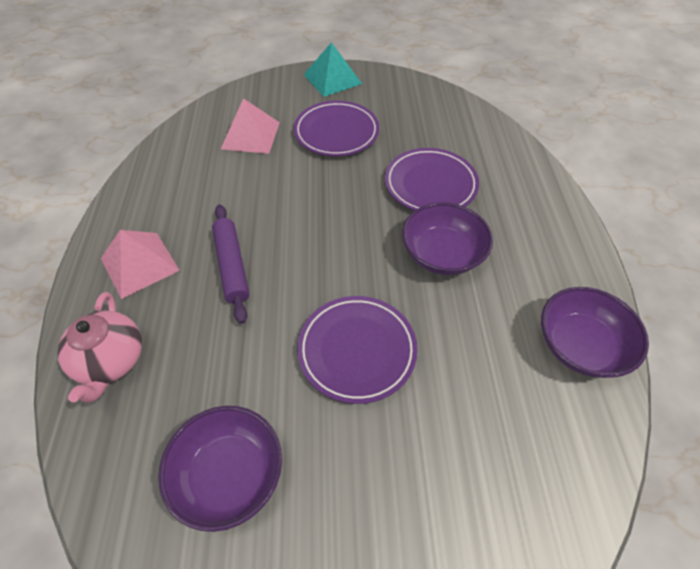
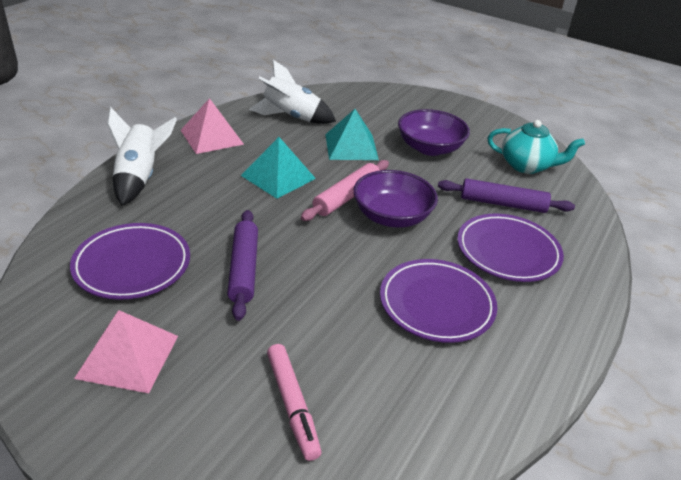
pink marker: 0 -> 1
pink rolling pin: 0 -> 1
pink teapot: 1 -> 0
purple bowl: 3 -> 2
purple rolling pin: 1 -> 2
turquoise pyramid: 1 -> 2
turquoise teapot: 0 -> 1
white rocket: 0 -> 2

